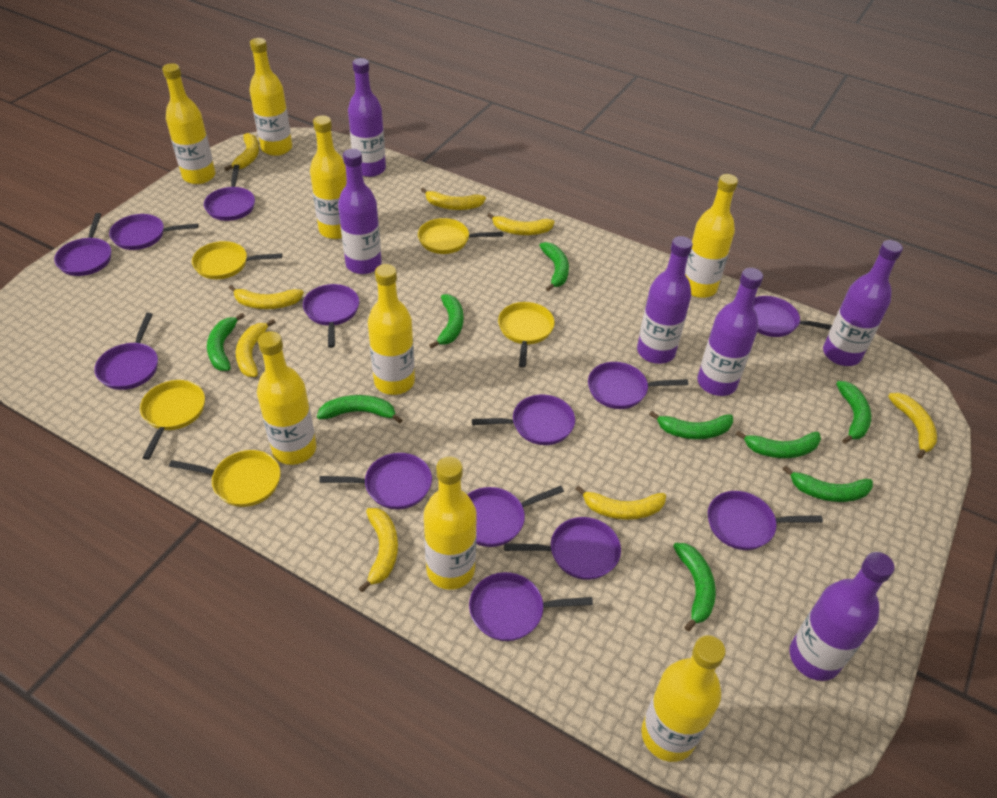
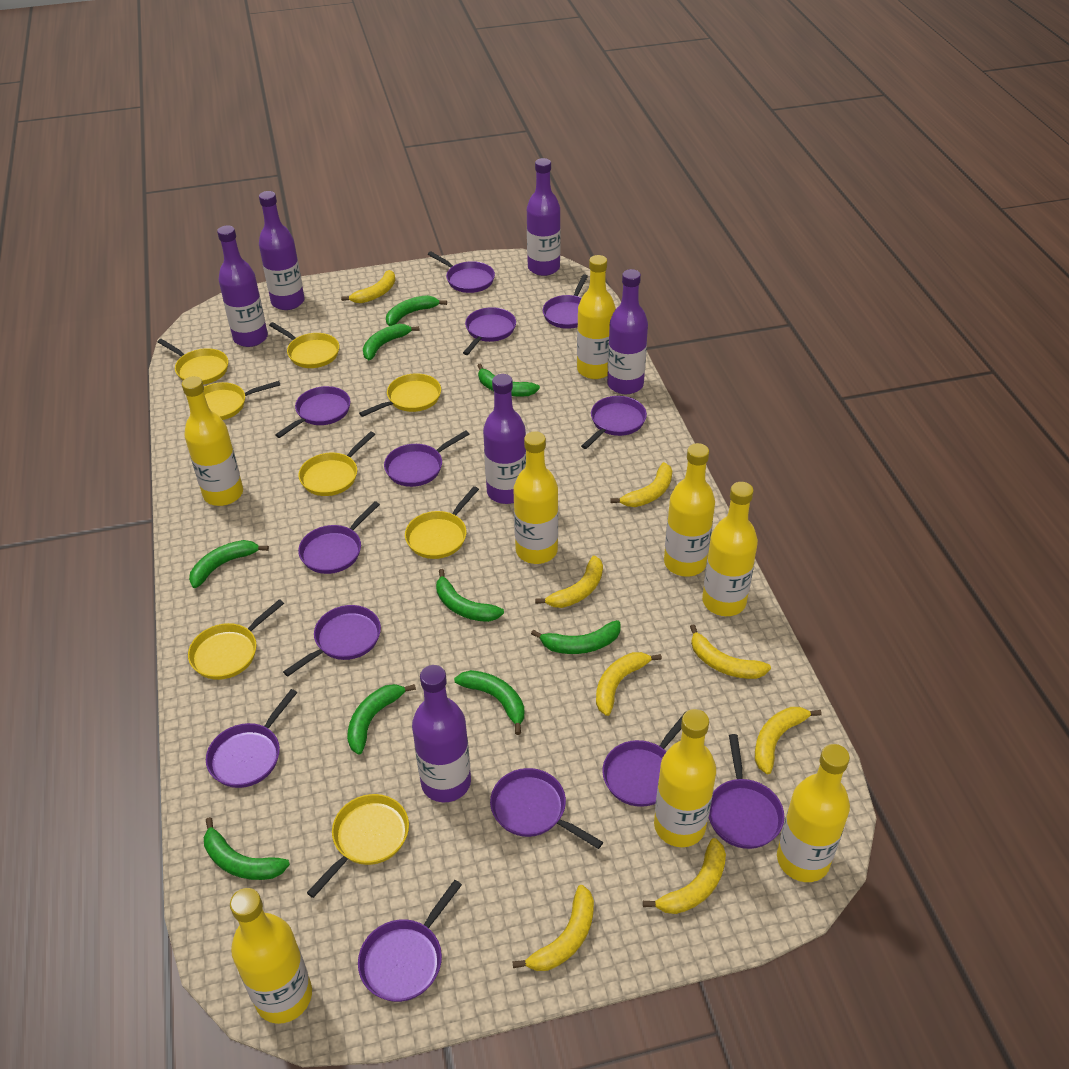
yellow pan: 5 -> 8

